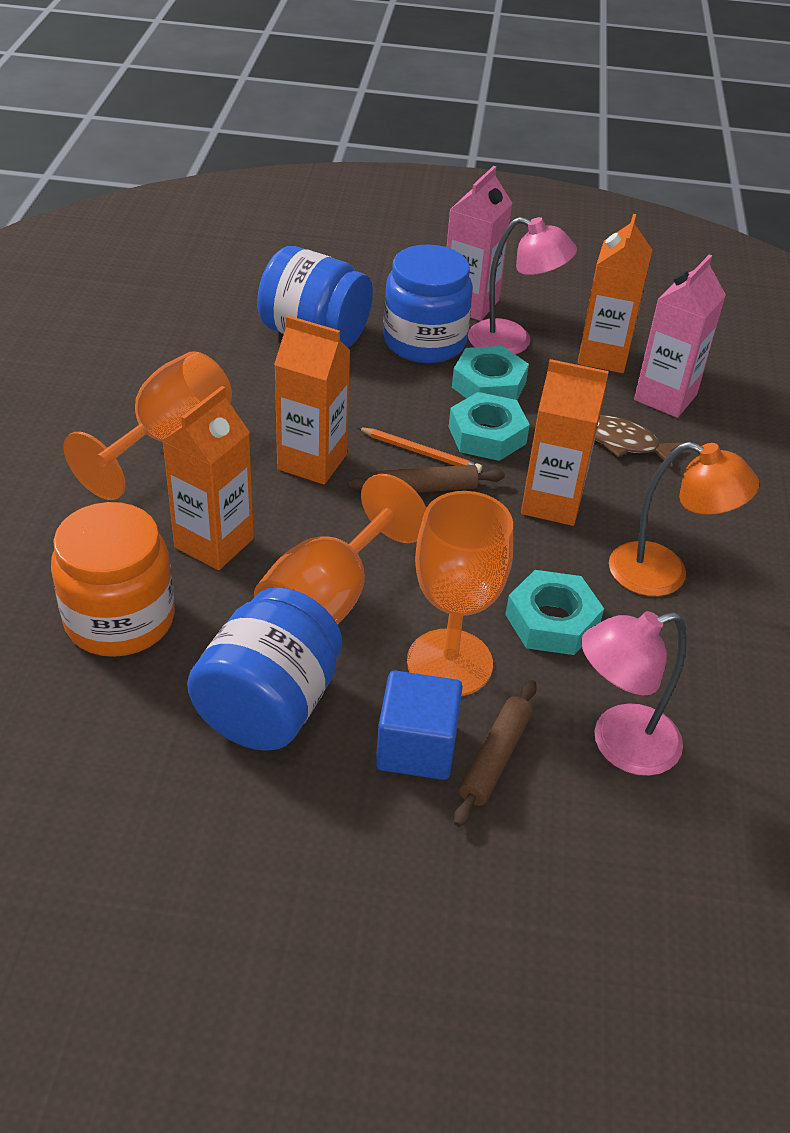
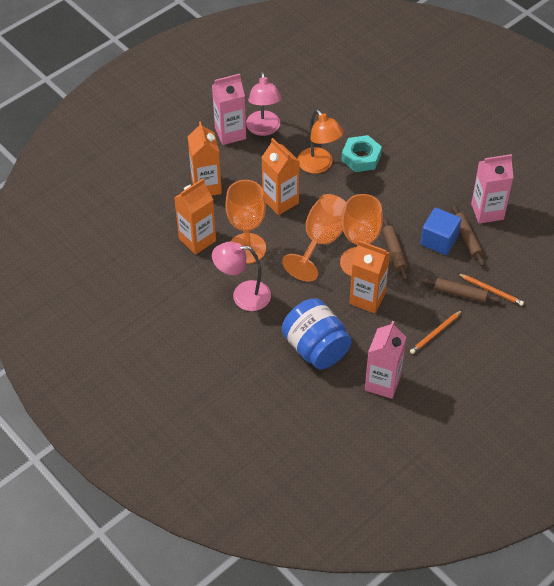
blue jar: 3 -> 1
brown fish: 1 -> 0
brown rolling pin: 2 -> 3
orange jar: 1 -> 0
orange pencil: 1 -> 2
pink carton: 2 -> 3
turquoise nut: 3 -> 1

